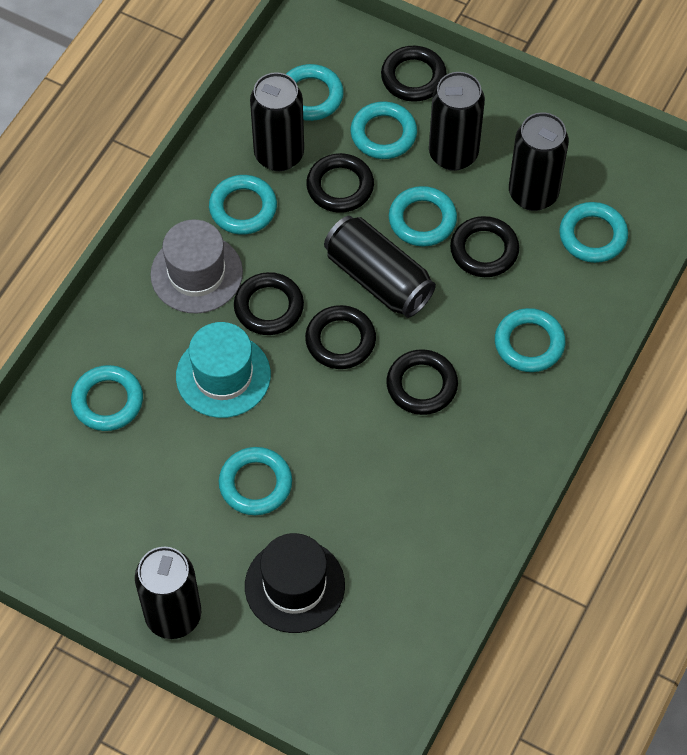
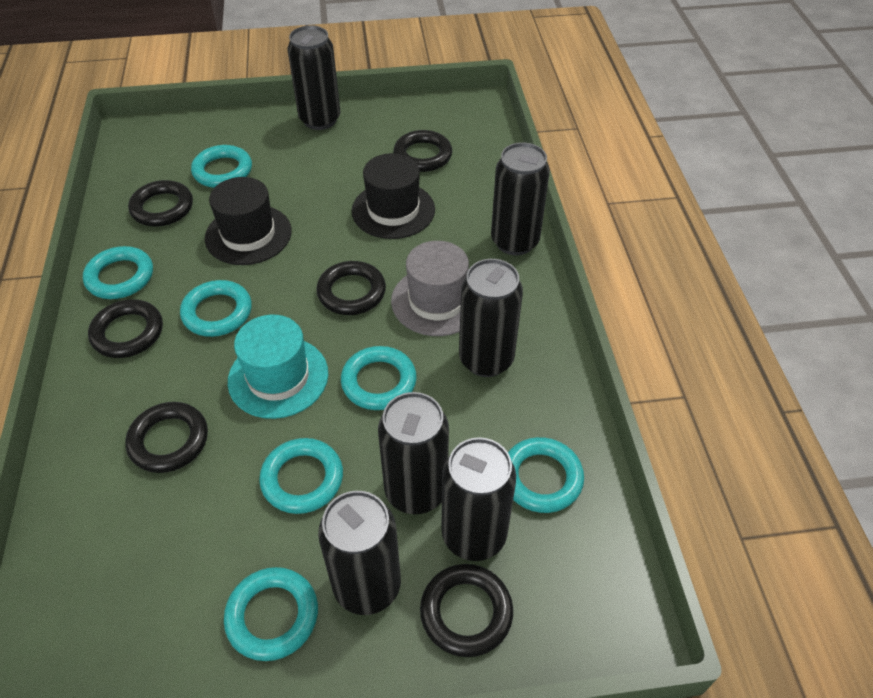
black can: 5 -> 6
black hat: 1 -> 2
turquoise ring: 8 -> 7

